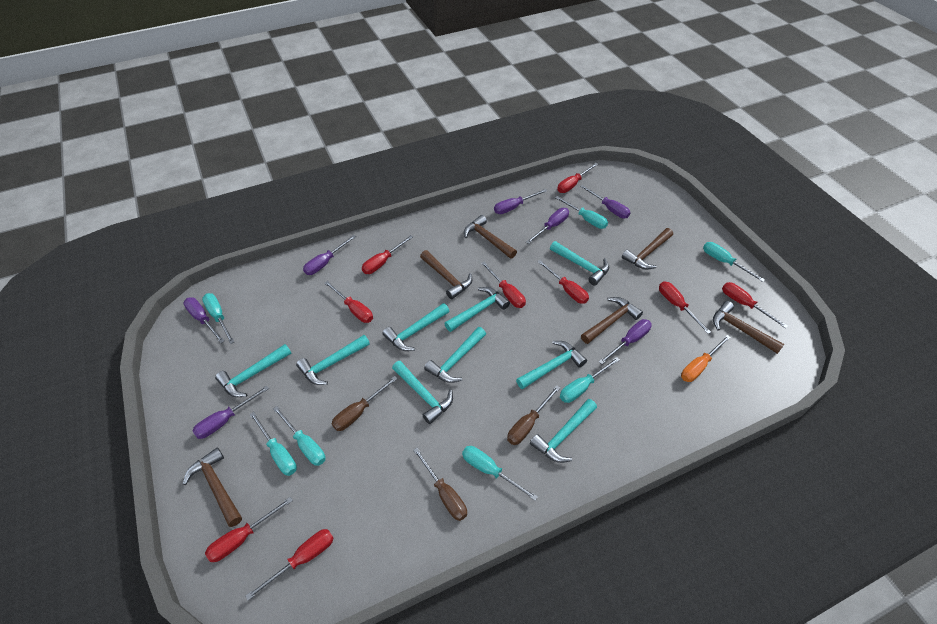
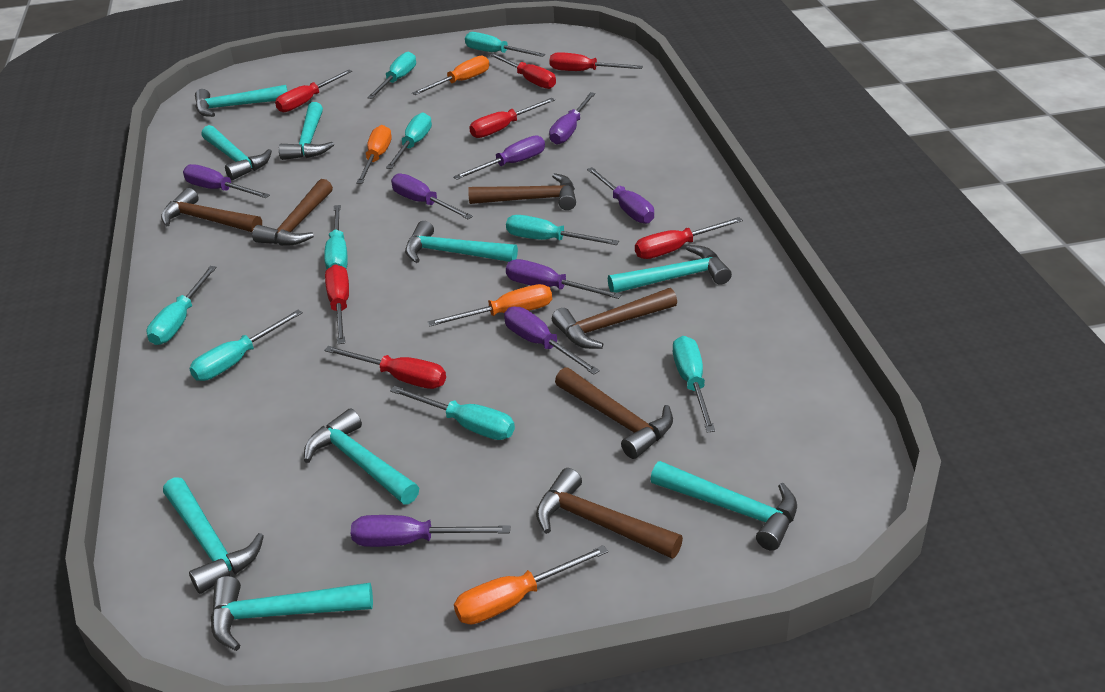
brown screwdriver: 3 -> 0
orange screwdriver: 1 -> 4
purple screwdriver: 7 -> 8
red screwdriver: 9 -> 7
turquoise screwdriver: 7 -> 9

